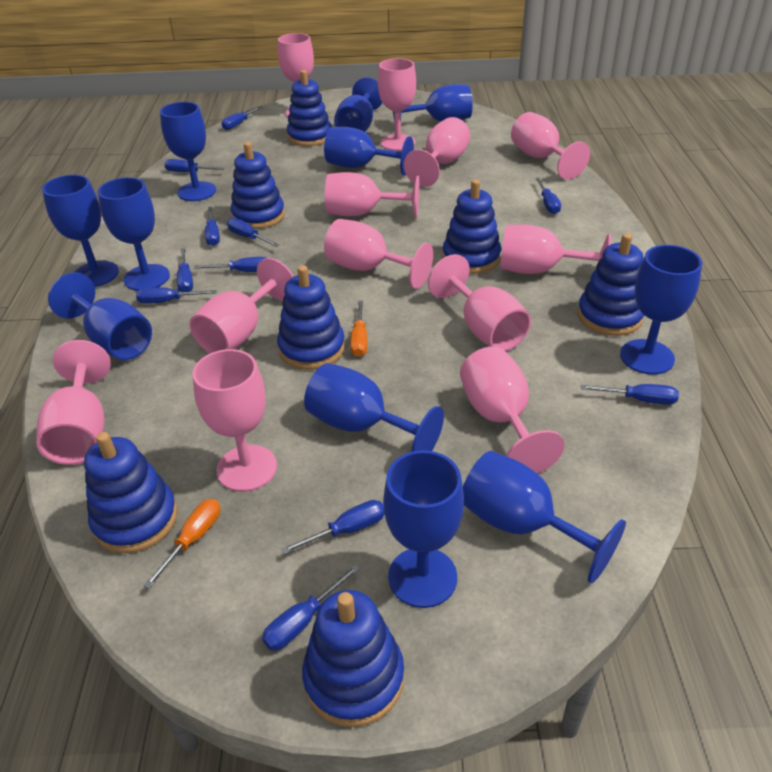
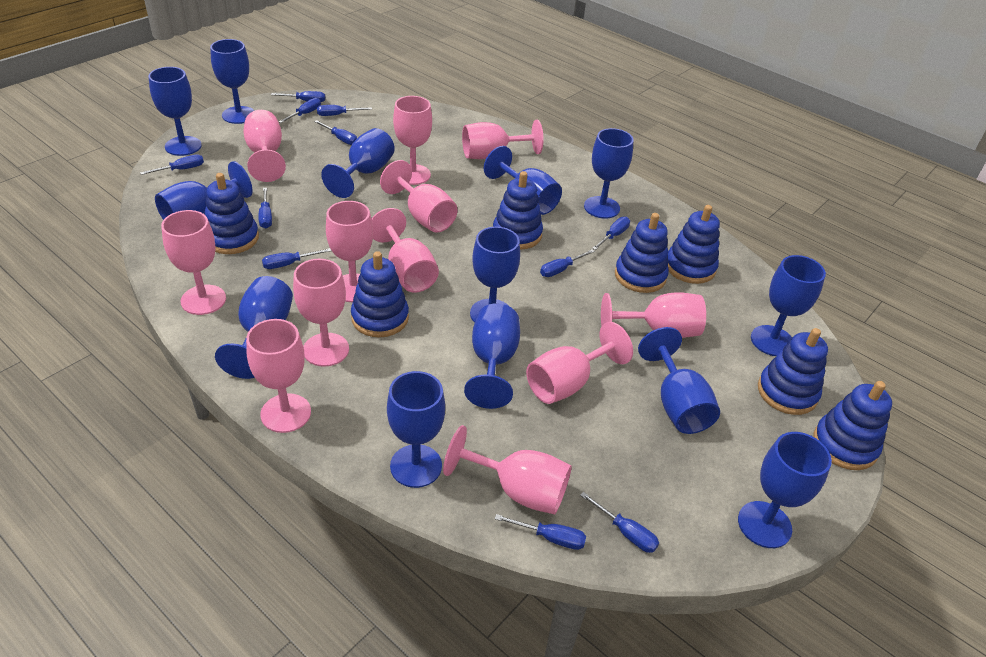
blue goblet: 11 -> 13
orange screwdriver: 2 -> 0

